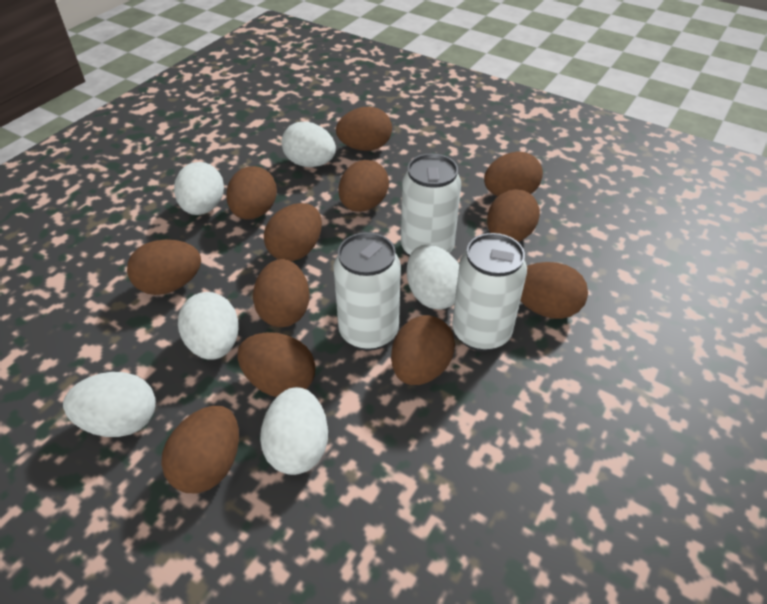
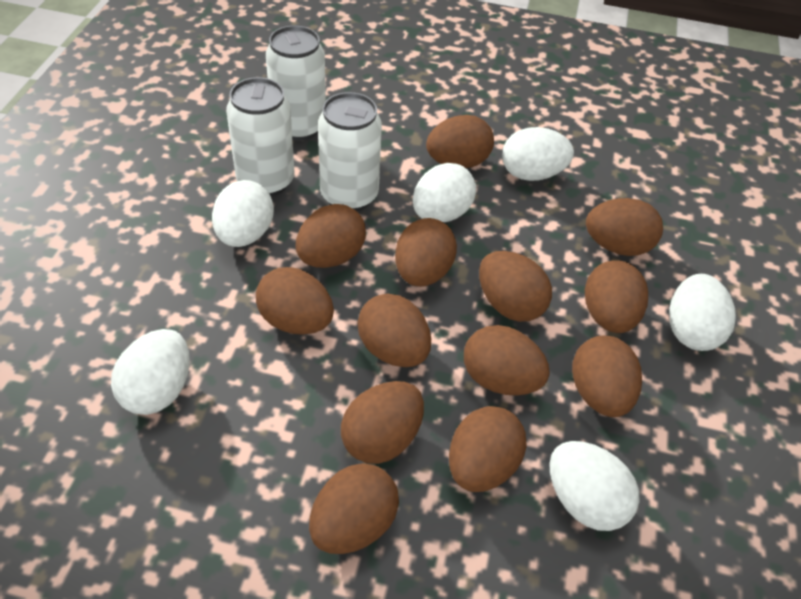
brown egg: 12 -> 13

